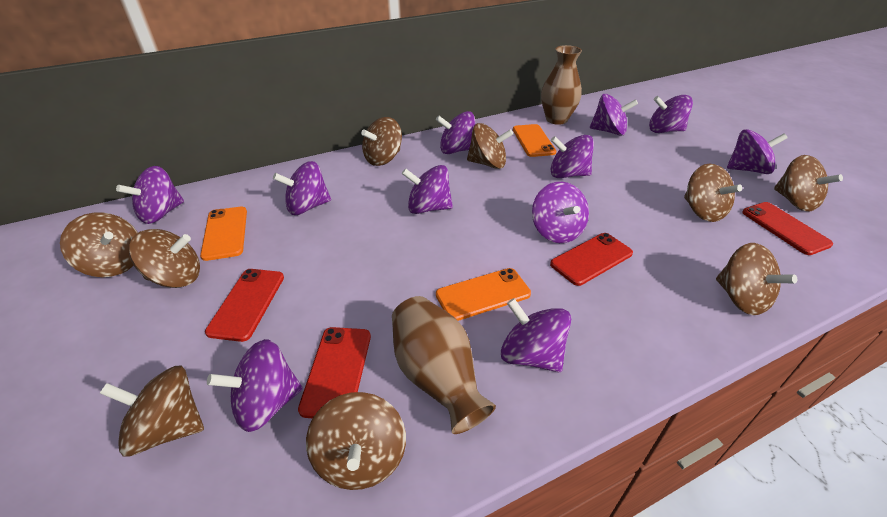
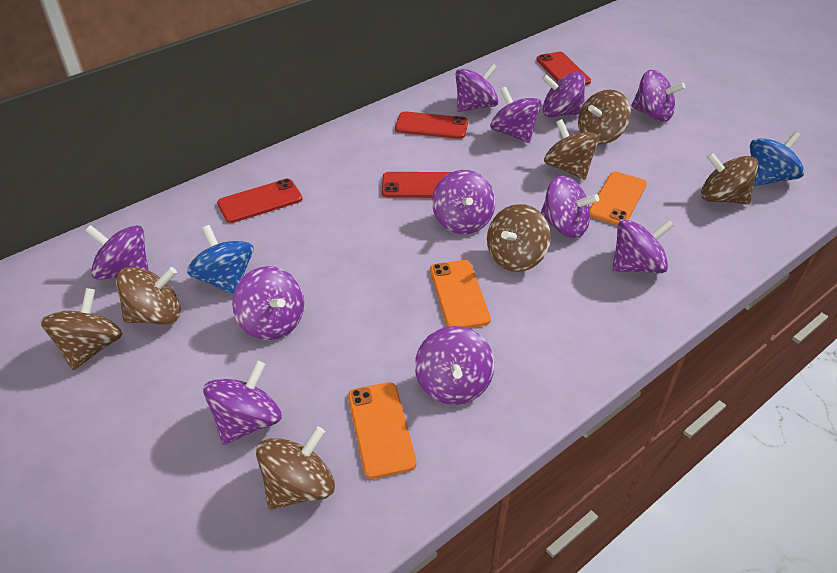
blue spinning top: 0 -> 2
brown spinning top: 9 -> 7
brown vase: 2 -> 0

